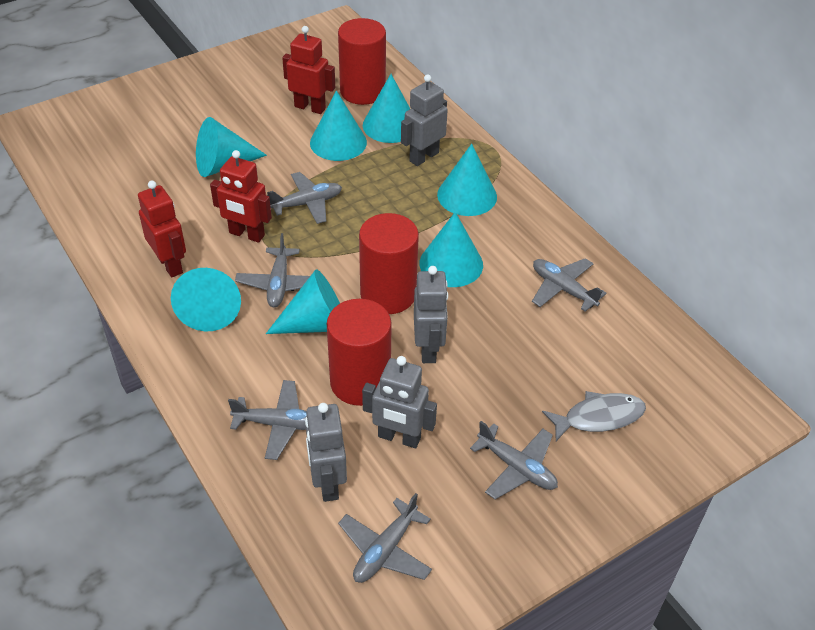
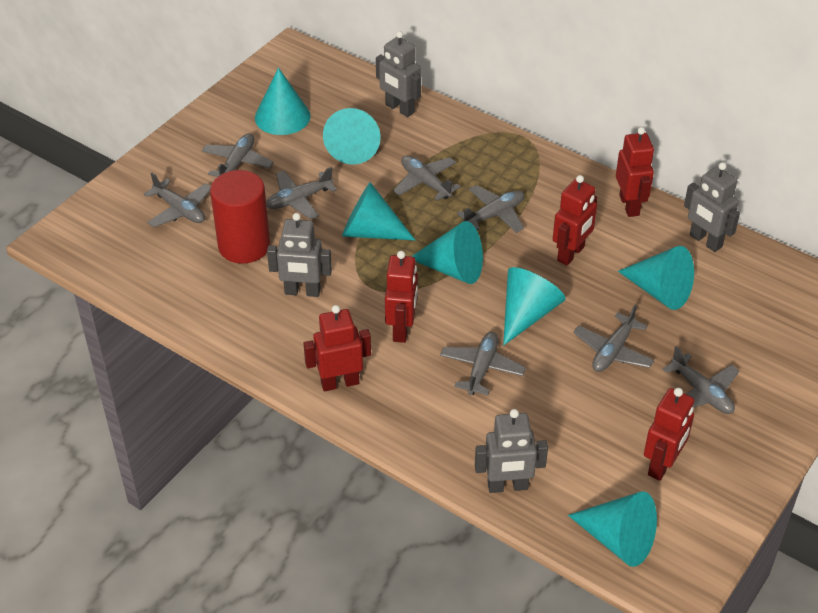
grey fish: 1 -> 0
grey plane: 6 -> 8
red cylinder: 3 -> 1
red robot: 3 -> 5

